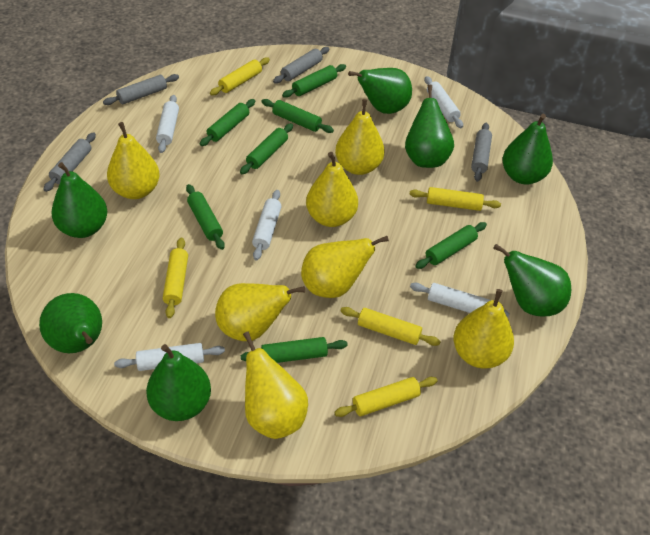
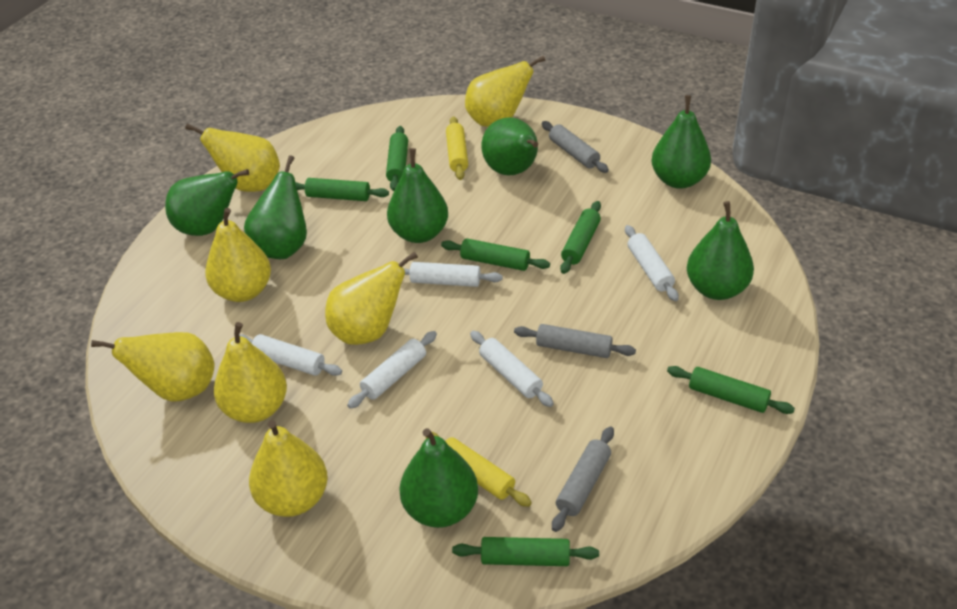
green rolling pin: 7 -> 6
grey rolling pin: 4 -> 3
yellow rolling pin: 5 -> 2

